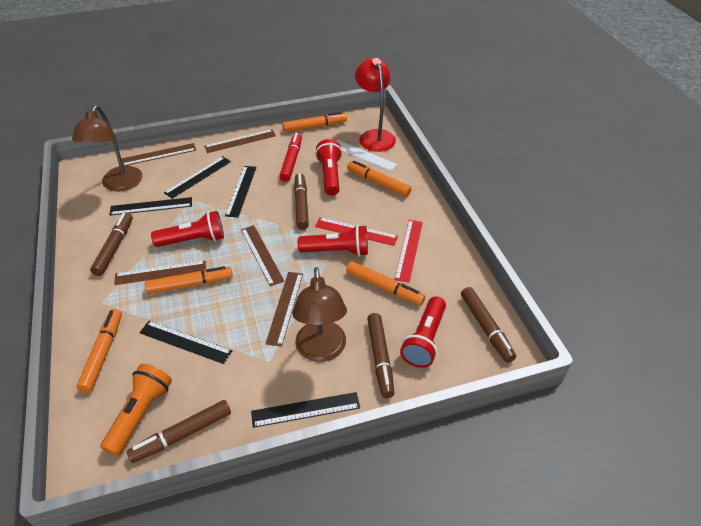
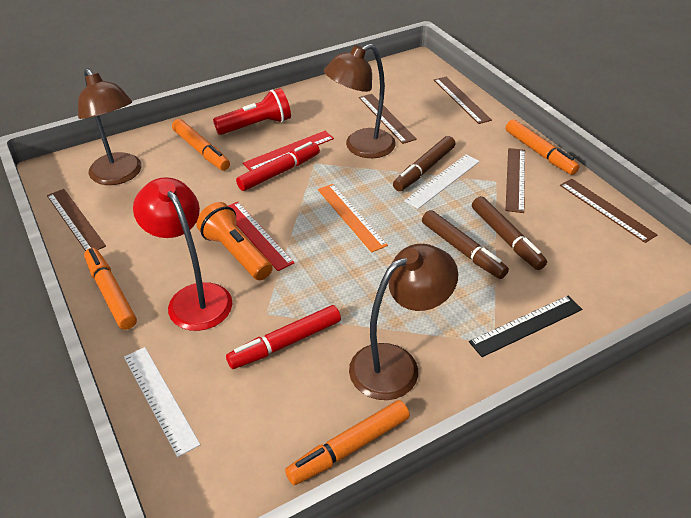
black ruler: 5 -> 1
brown lamp: 2 -> 3
brown marker: 5 -> 3
orange marker: 5 -> 4
orange ruler: 0 -> 1
red flashlight: 4 -> 1
red marker: 1 -> 2
white ruler: 1 -> 2

